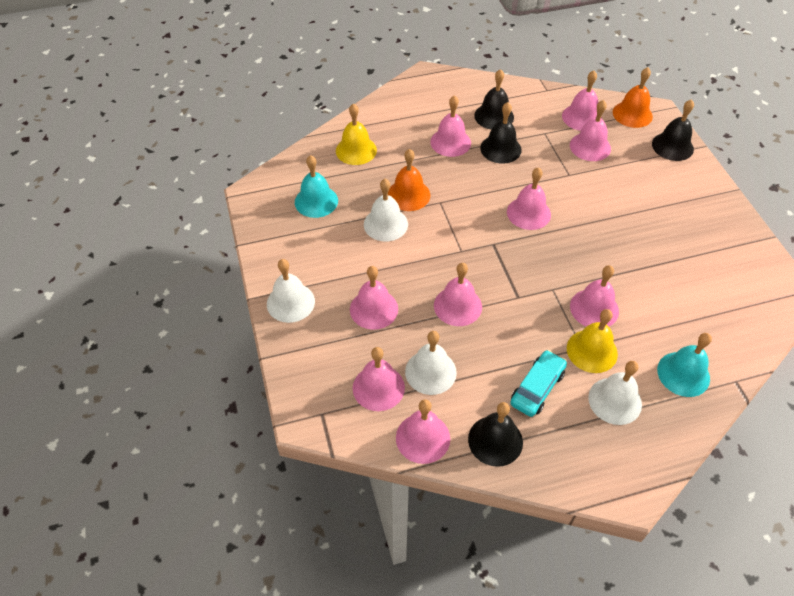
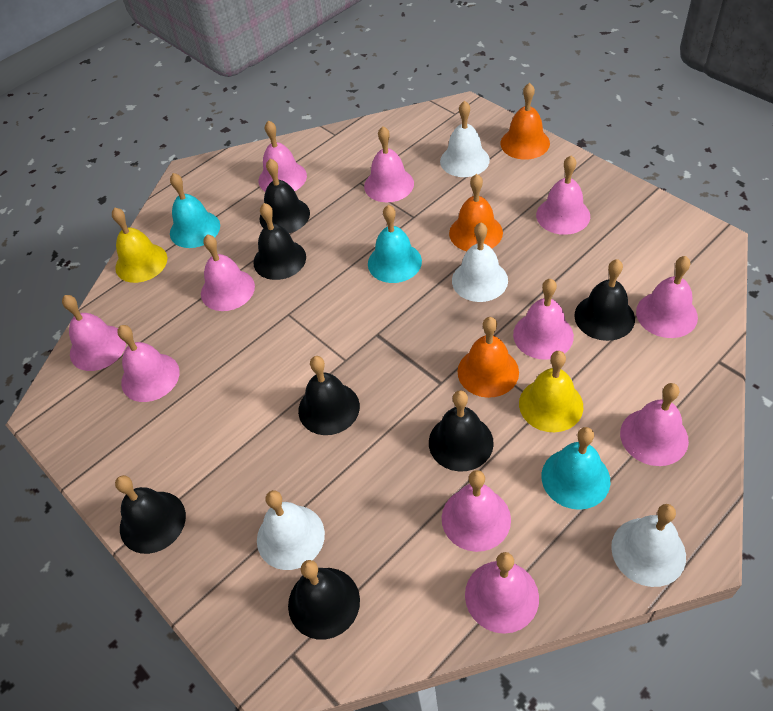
black bell: 4 -> 7
orange bell: 2 -> 3
pink bell: 9 -> 11
turquoise bell: 2 -> 3
turquoise car: 1 -> 0

